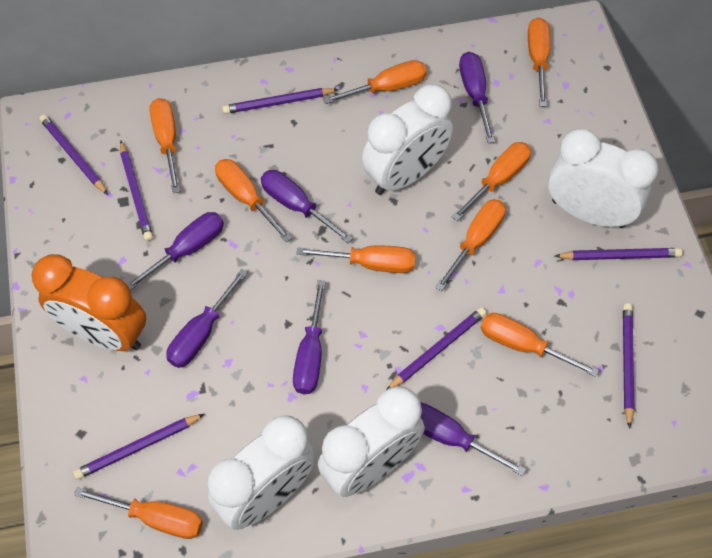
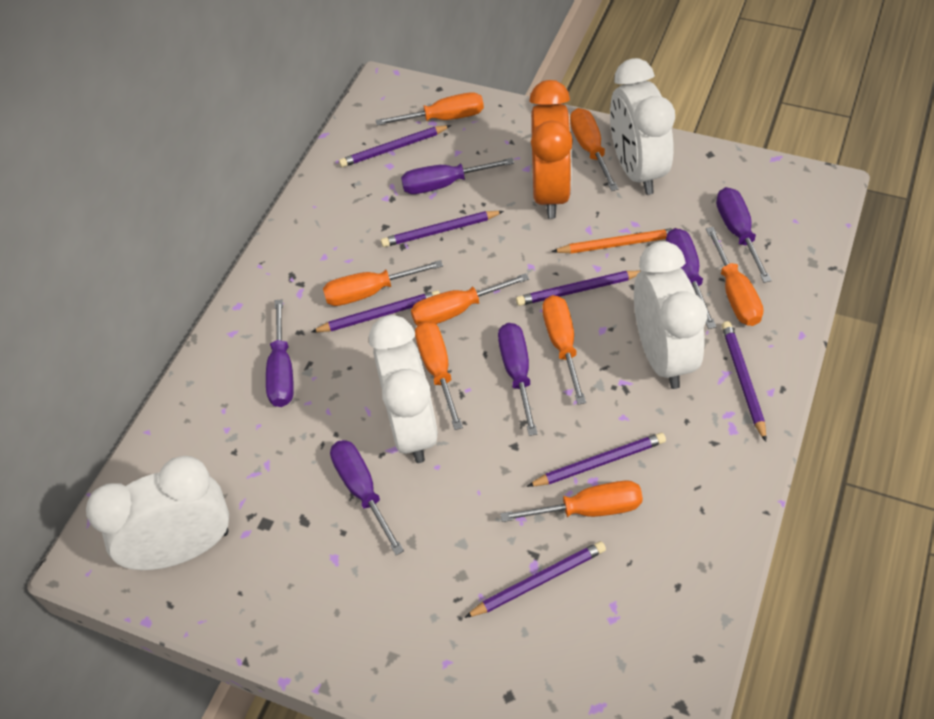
orange pencil: 0 -> 1
orange screwdriver: 9 -> 8

